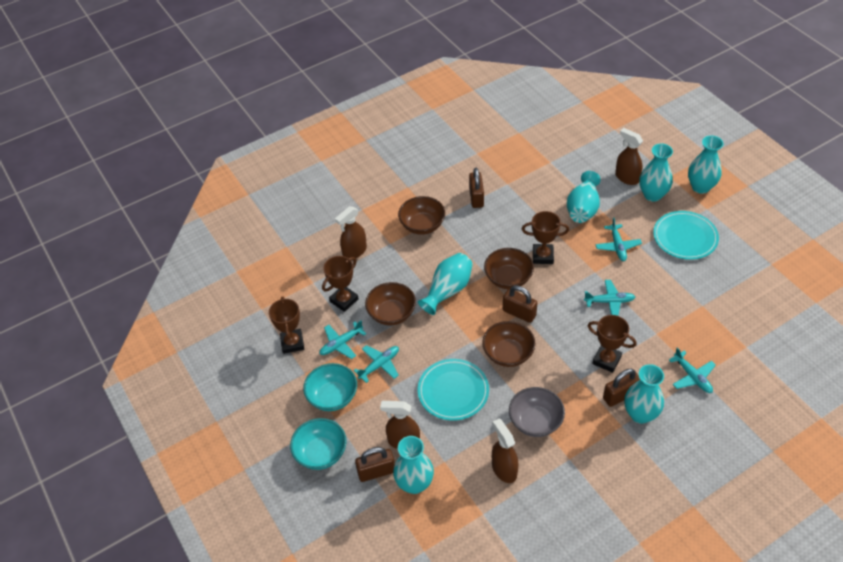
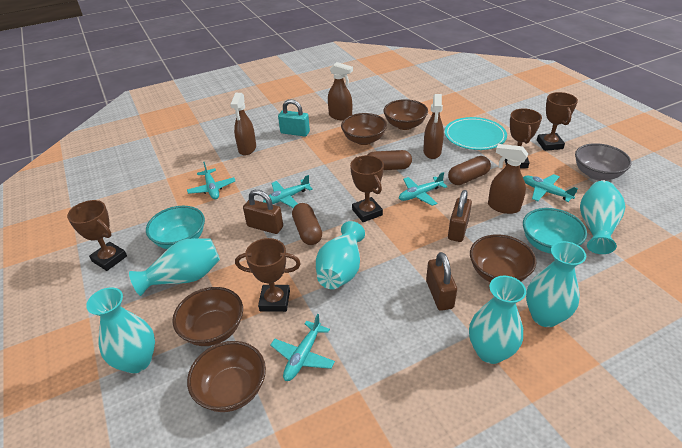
brown bowl: 4 -> 5
brown capsule: 0 -> 3
brown padlock: 4 -> 3
brown trophy: 4 -> 5
turquoise padlock: 0 -> 1
turquoise plate: 2 -> 1

